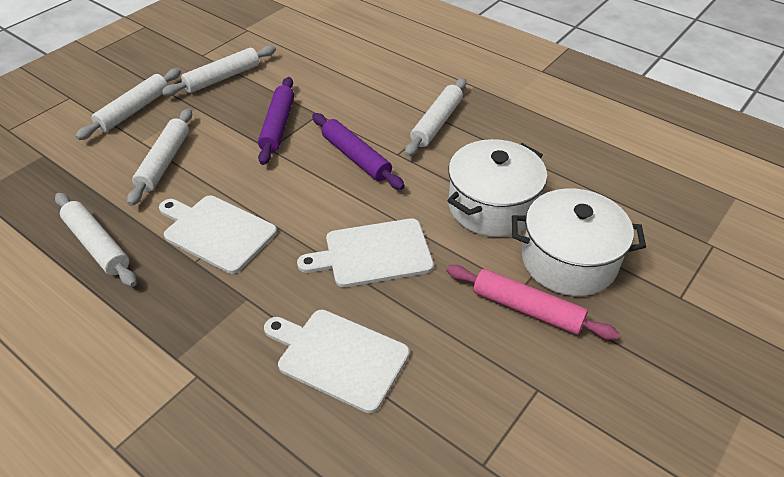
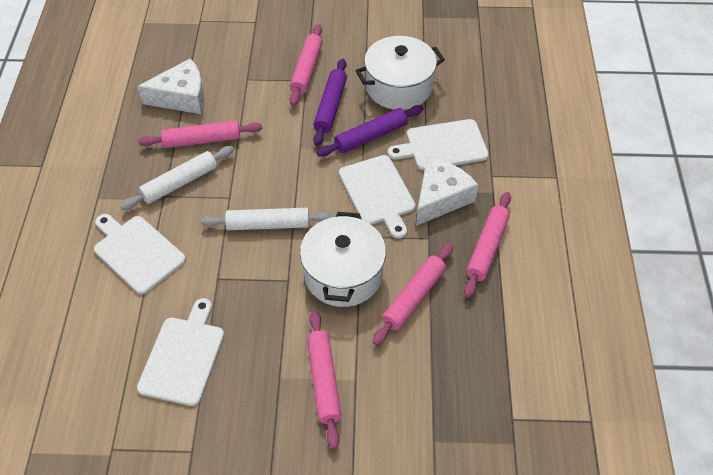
pink rolling pin: 1 -> 5
white cheese: 0 -> 2
white cutting board: 3 -> 4
white rolling pin: 5 -> 2

